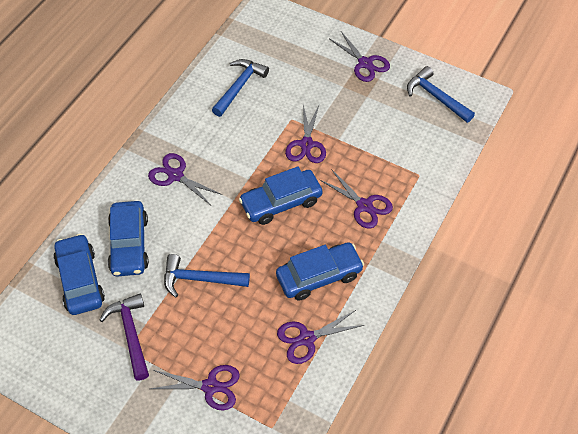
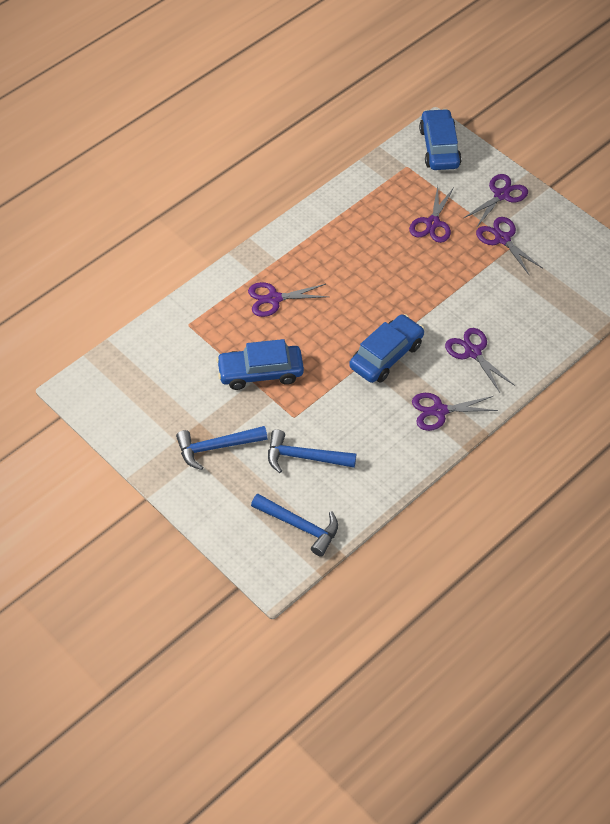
blue car: 4 -> 3
purple hammer: 1 -> 0

